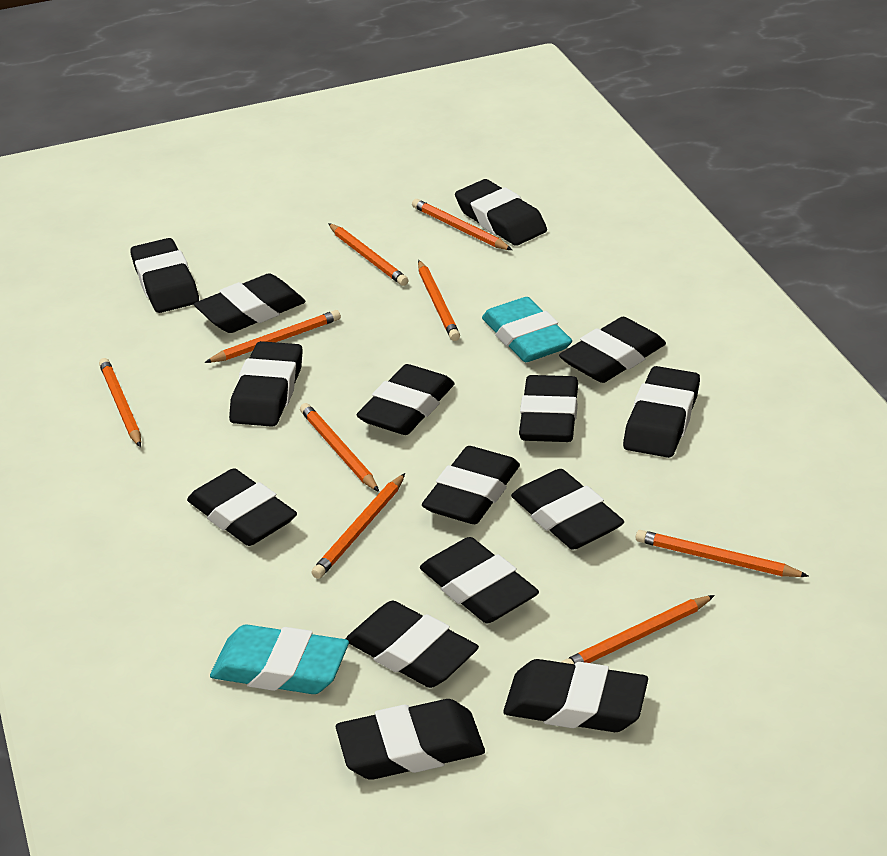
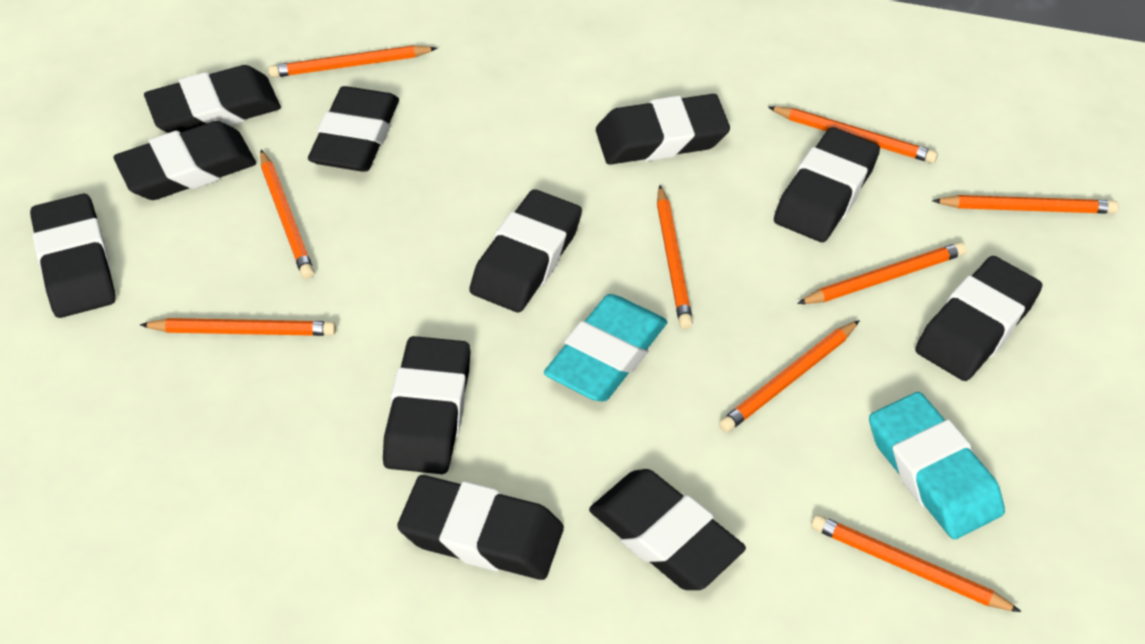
black eraser: 15 -> 11

